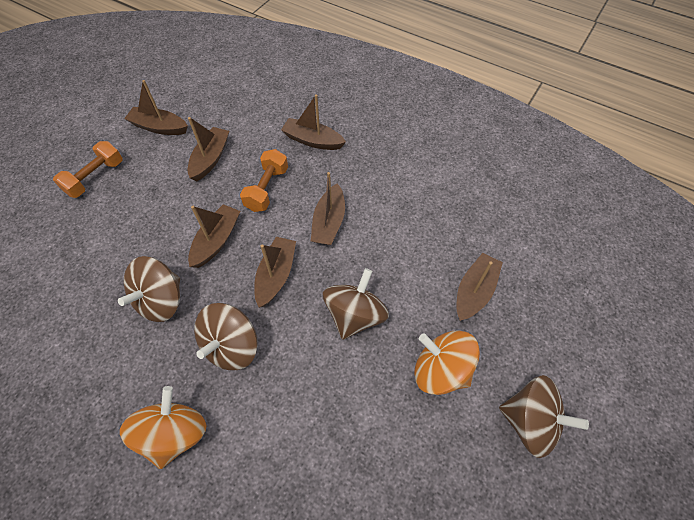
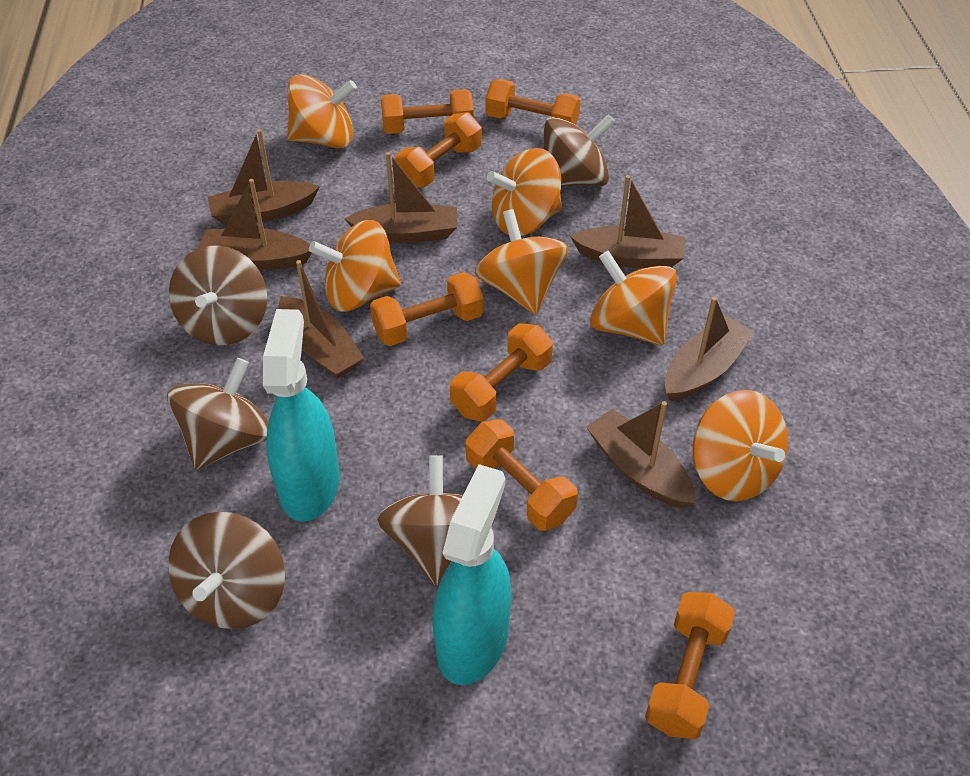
brown spinning top: 4 -> 5
orange dumbbell: 2 -> 7
orange spinning top: 2 -> 6
turquoise spray bottle: 0 -> 2

